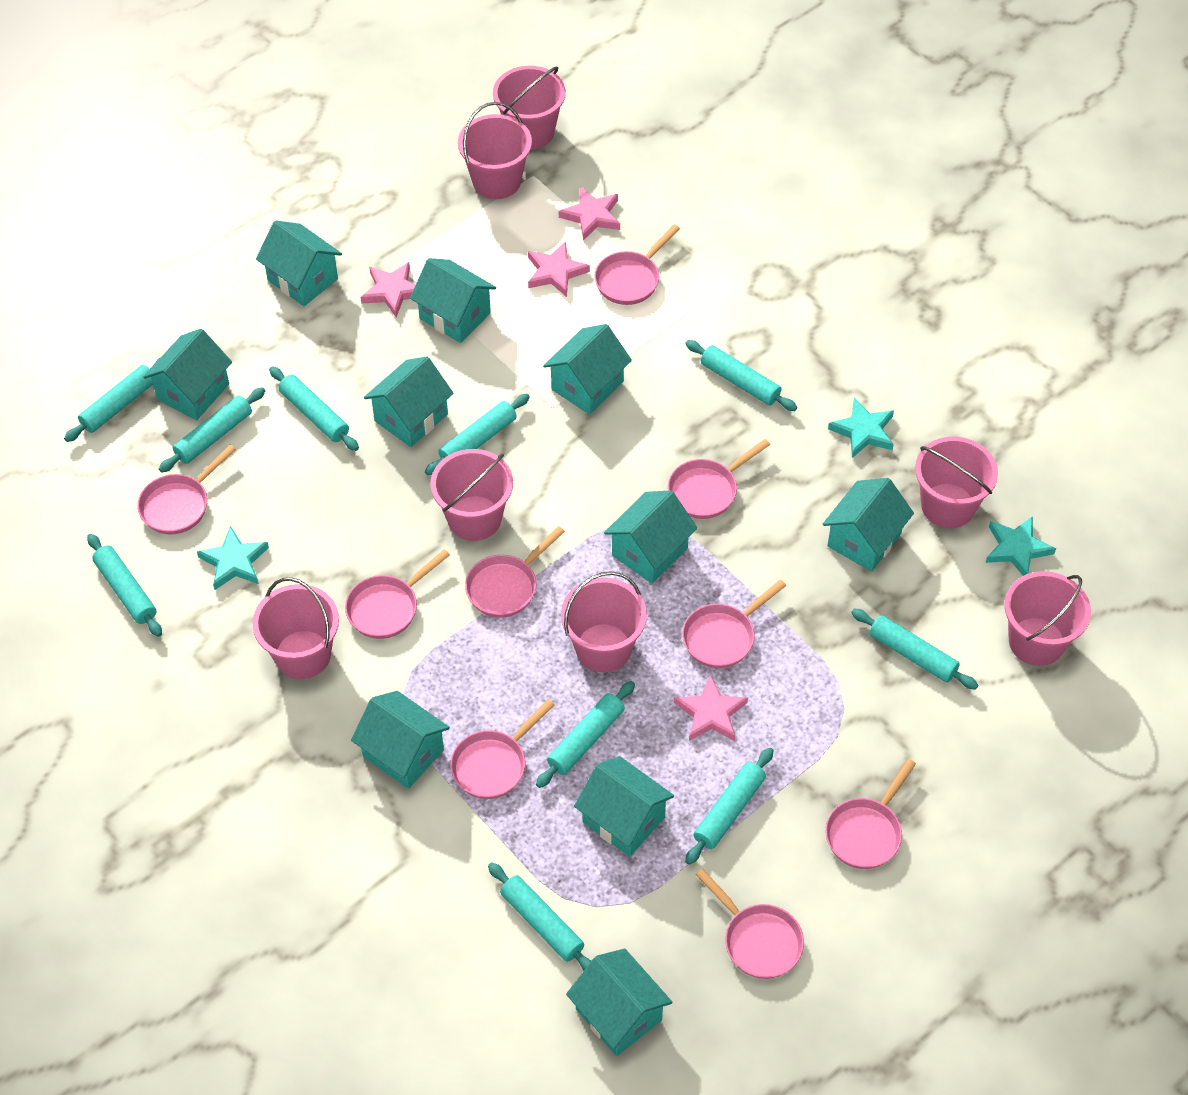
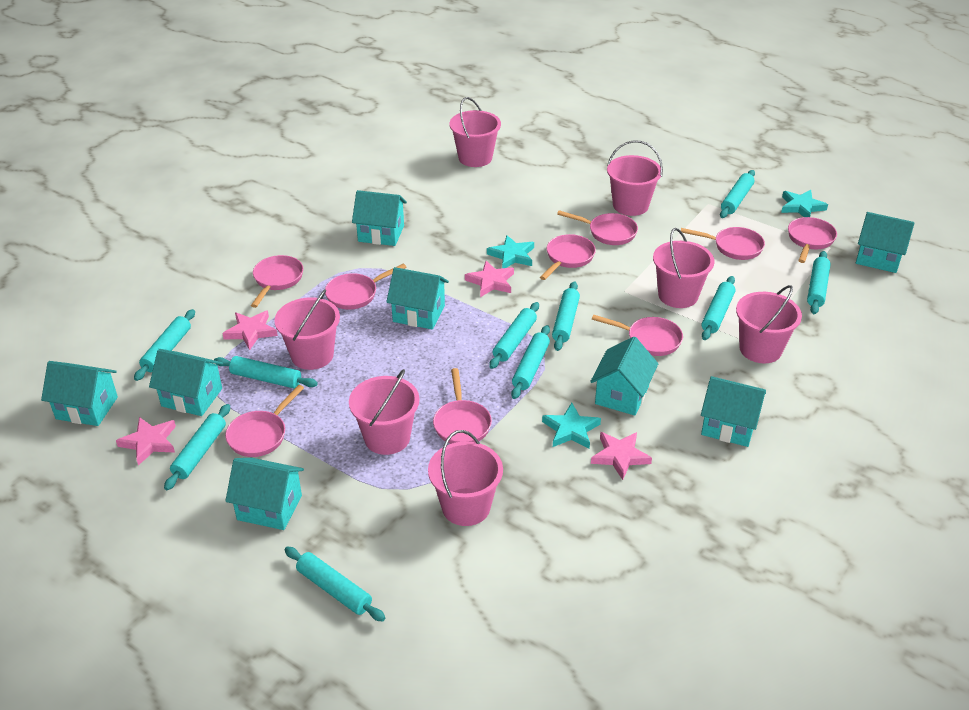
turquoise house: 10 -> 8

